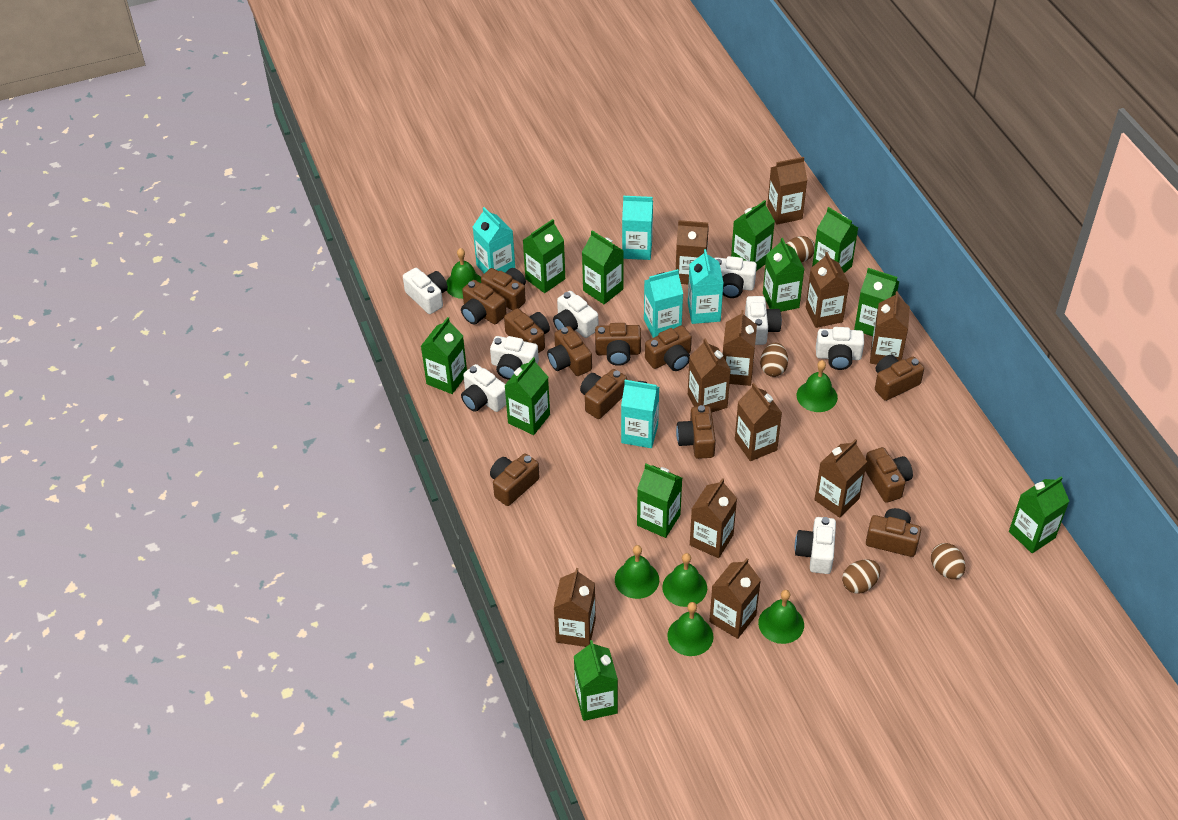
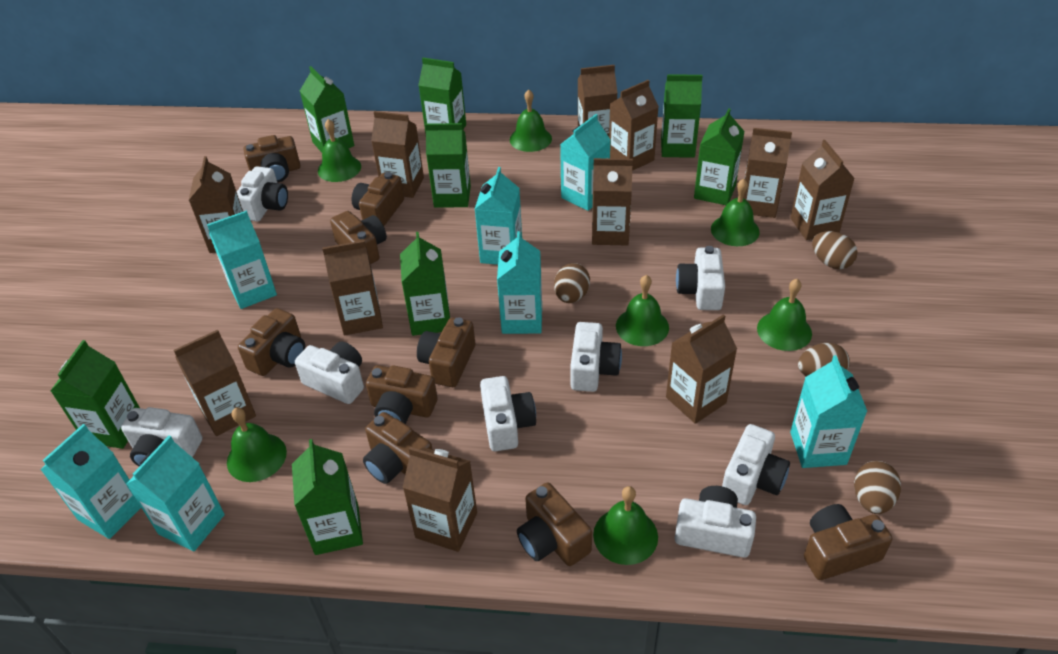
brown camera: 12 -> 9
green bell: 6 -> 7
green carton: 11 -> 8
turquoise carton: 5 -> 7

